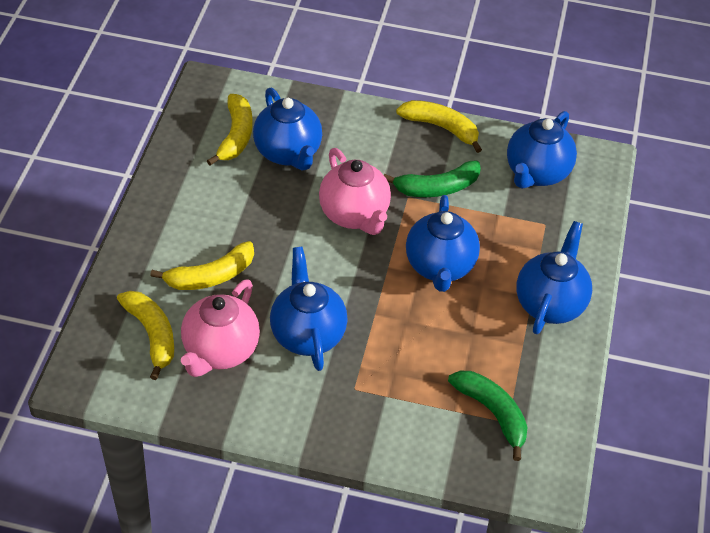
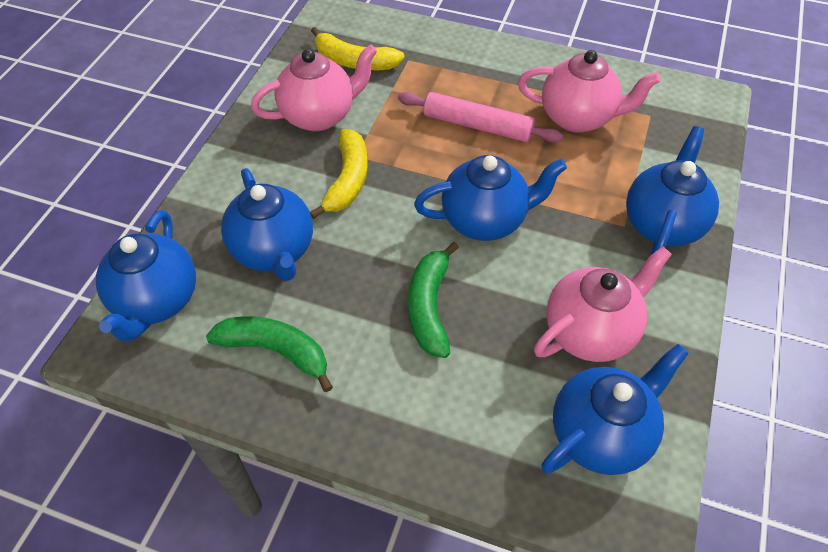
pink rolling pin: 0 -> 1
pink teapot: 2 -> 3
yellow banana: 4 -> 2

